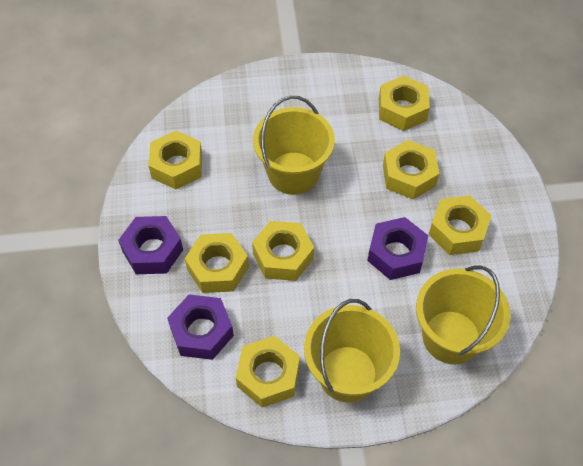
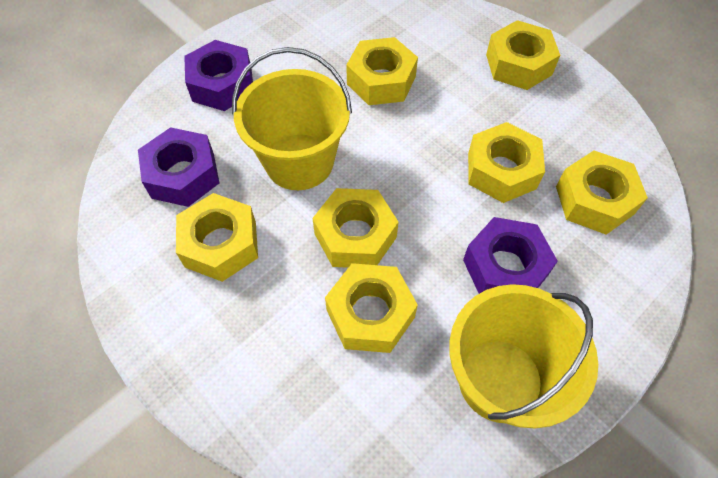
yellow bucket: 3 -> 2

